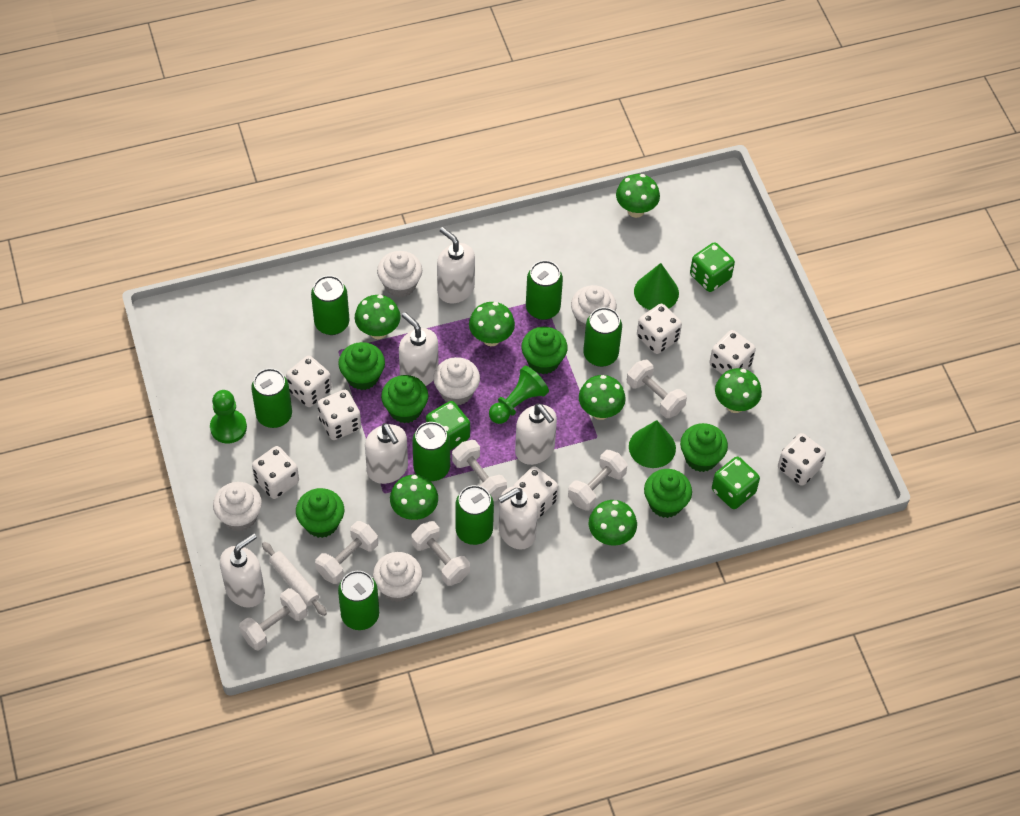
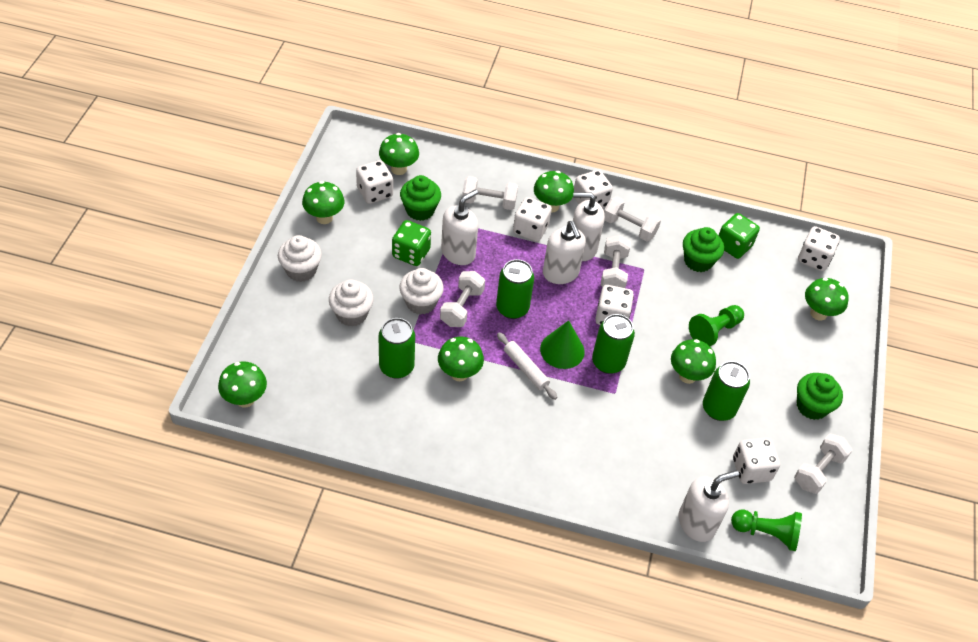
green can: 7 -> 4
green cone: 2 -> 1
green cupcake: 6 -> 3
green dice: 3 -> 2
white cupcake: 5 -> 3
white dice: 7 -> 6
white dumbbell: 6 -> 5
white soap dispenser: 6 -> 4

